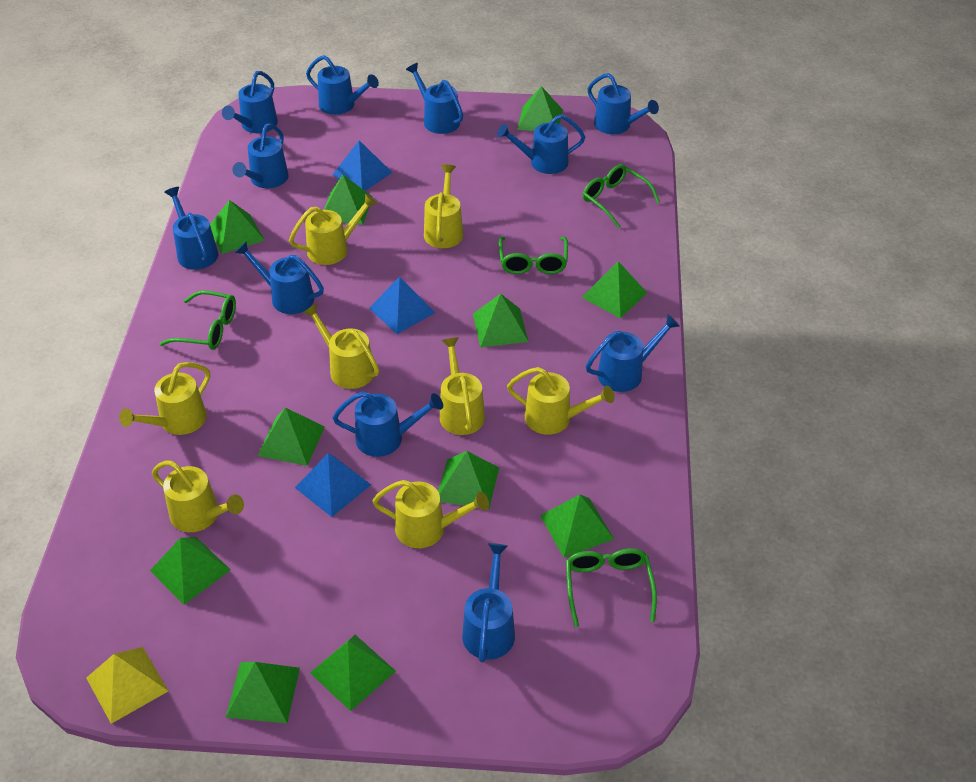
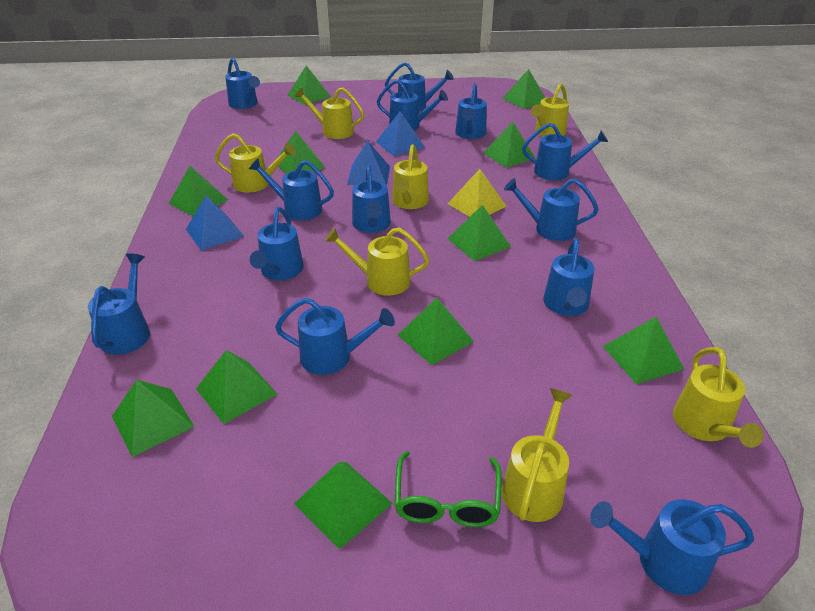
blue watering can: 11 -> 13
green glasses: 4 -> 1
yellow watering can: 8 -> 7

